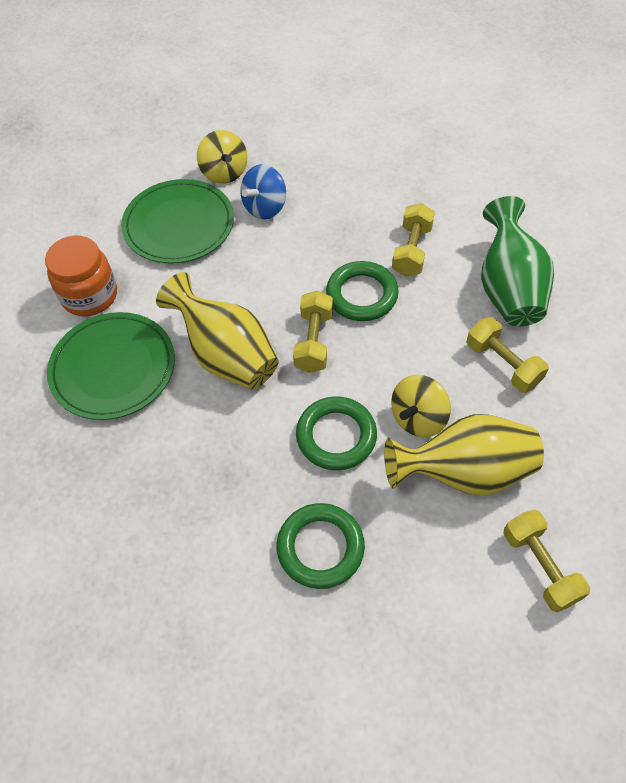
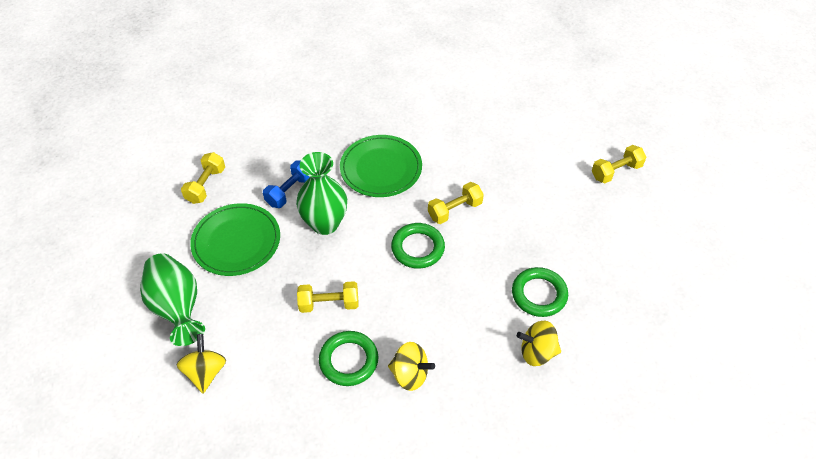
blue dumbbell: 0 -> 1
blue spinning top: 1 -> 0
green vase: 1 -> 2
orange jar: 1 -> 0
yellow spinning top: 2 -> 3
yellow vase: 2 -> 0

